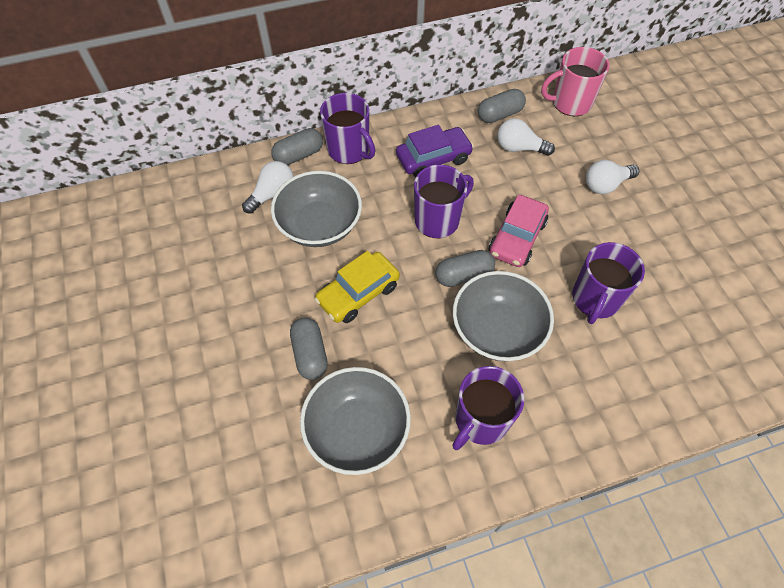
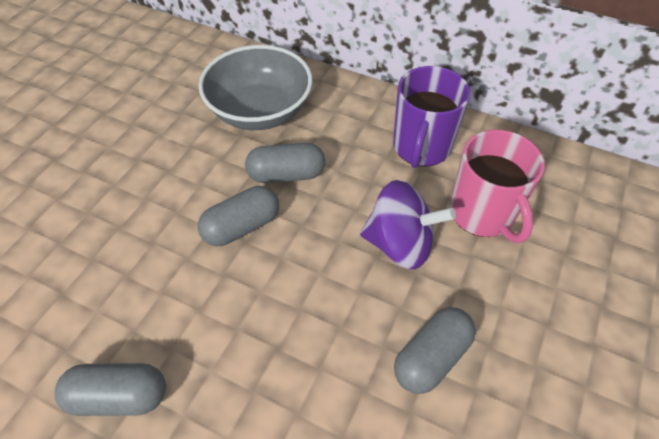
grey bowl: 3 -> 1
pink car: 1 -> 0
purple car: 1 -> 0
purple mug: 4 -> 1
purple spinning top: 0 -> 1
white light bulb: 3 -> 0
yellow car: 1 -> 0

